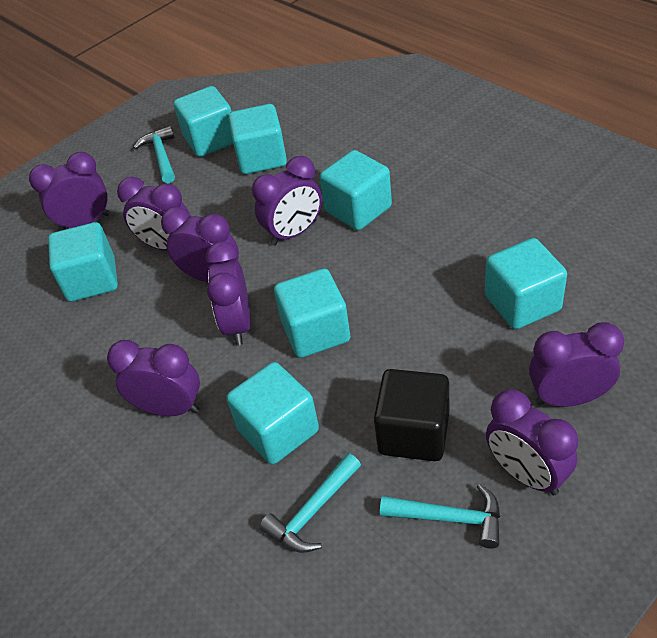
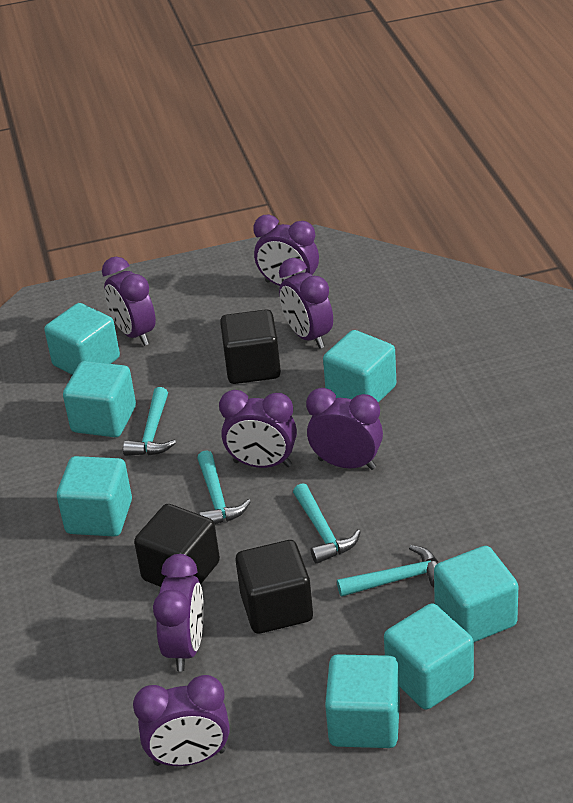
black cube: 1 -> 3
purple clock: 8 -> 7
turquoise hammer: 3 -> 4

